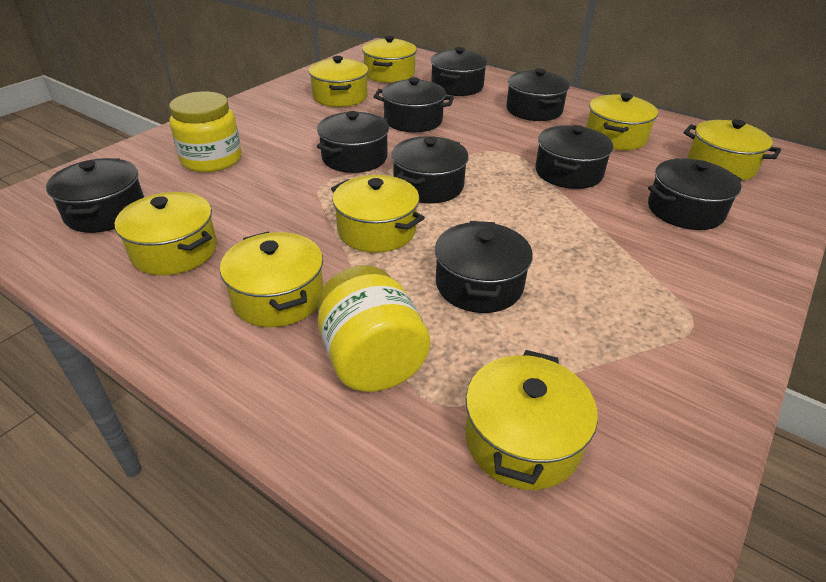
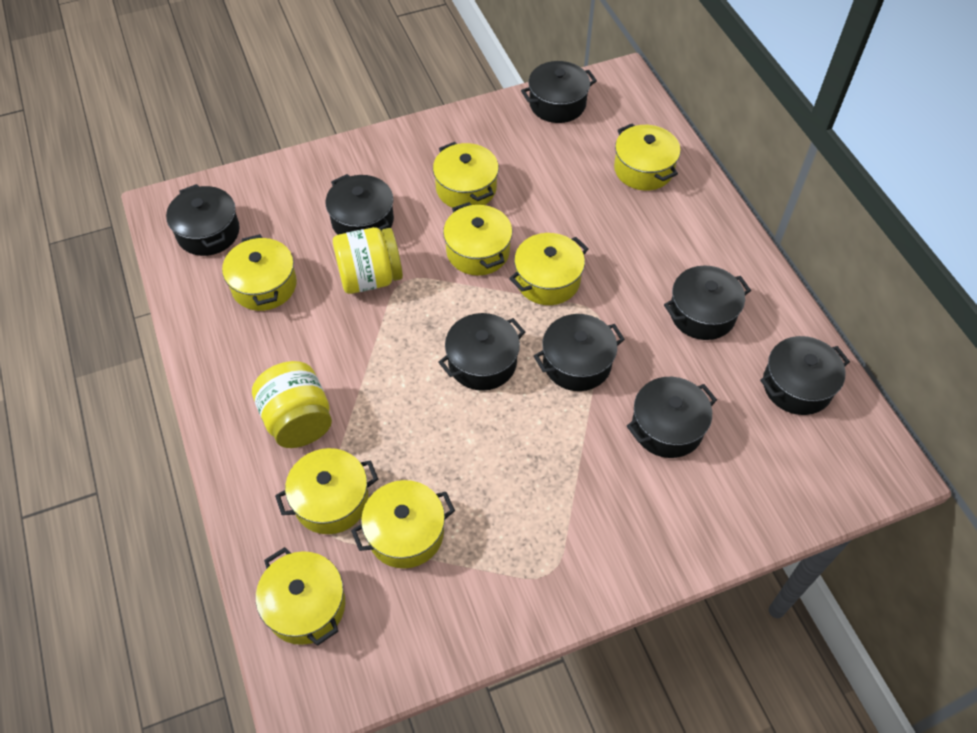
black pot: 9 -> 8

